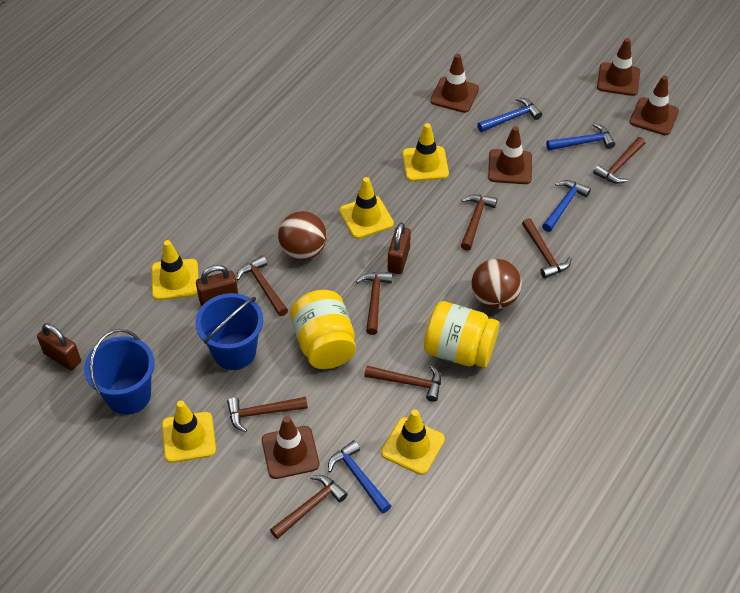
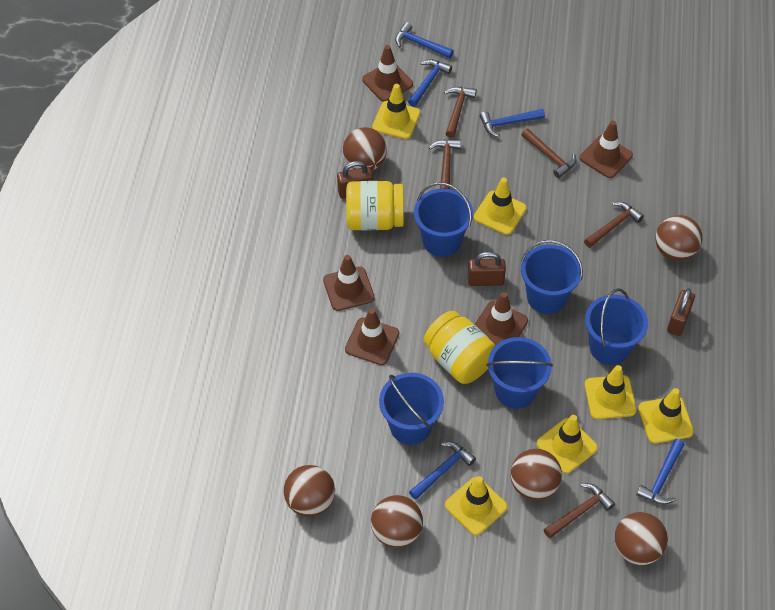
blue bucket: 2 -> 5
blue hammer: 4 -> 5
brown ball: 2 -> 6
brown hammer: 8 -> 5
yellow traffic cone: 5 -> 6

